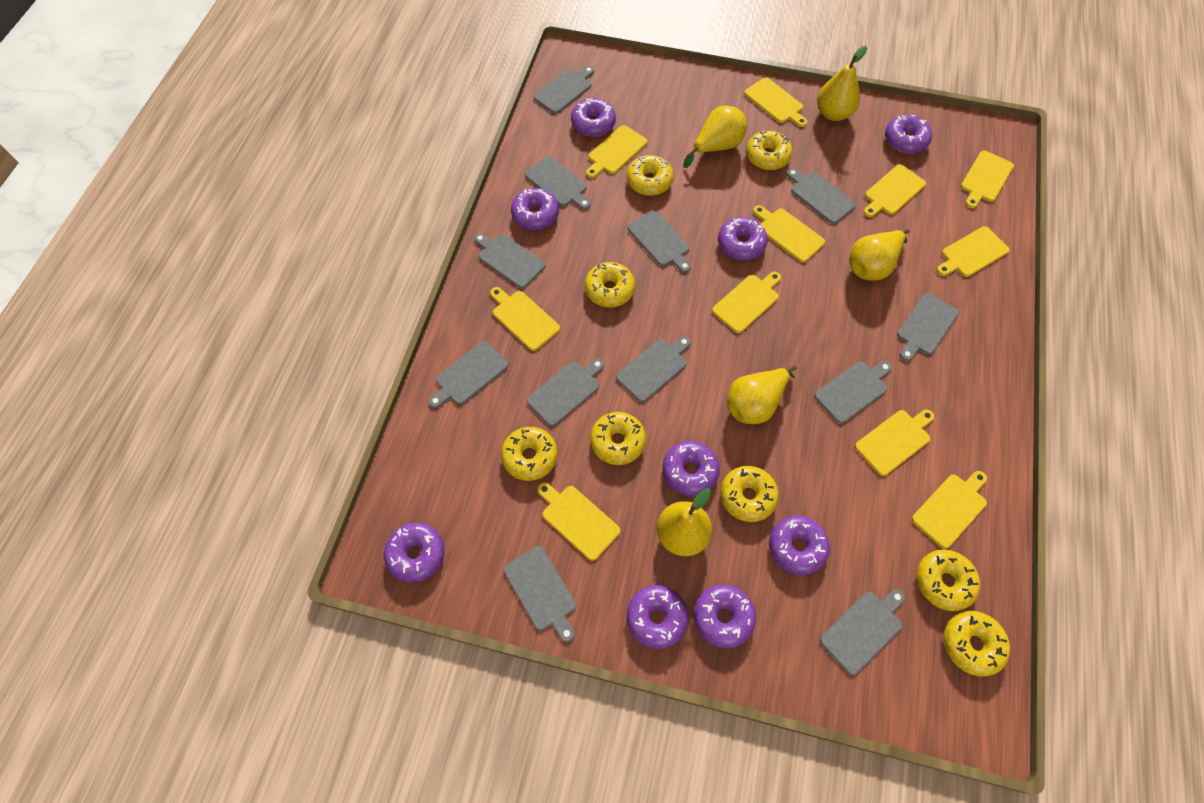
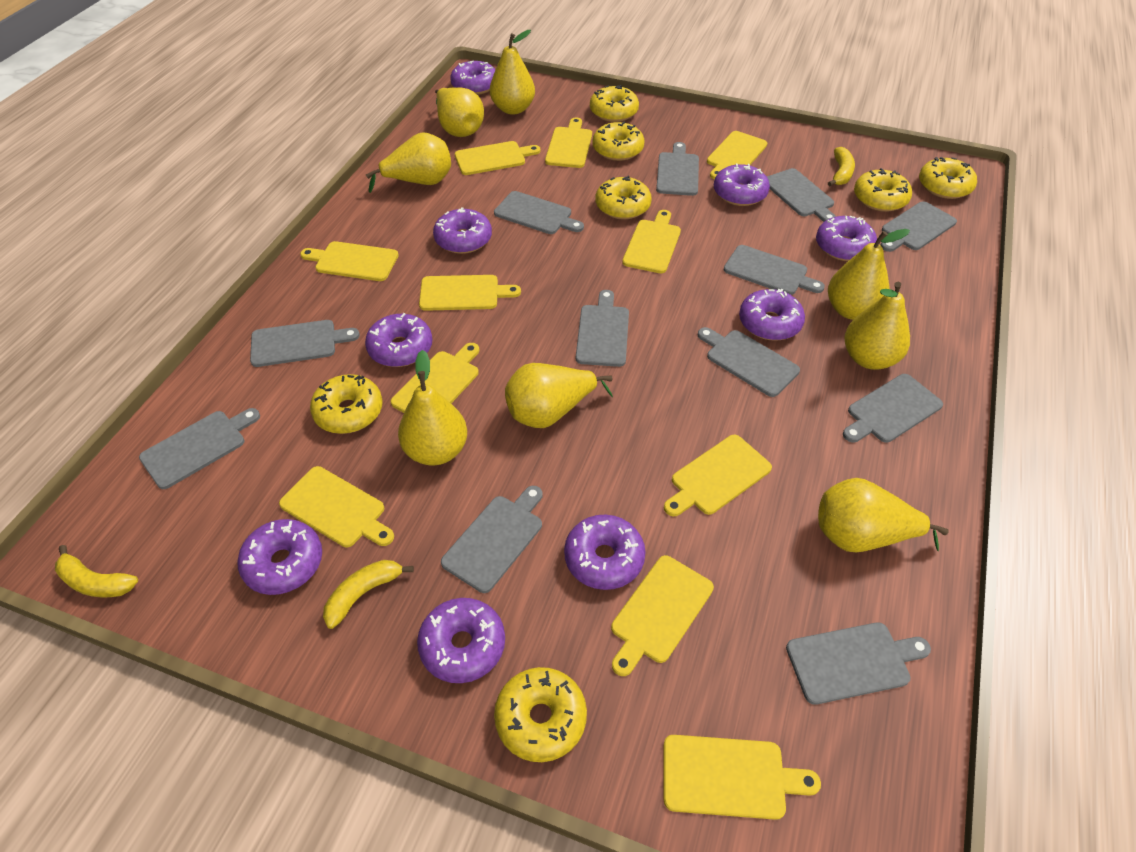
yellow banana: 0 -> 3
yellow donut: 8 -> 7
yellow pear: 5 -> 8

